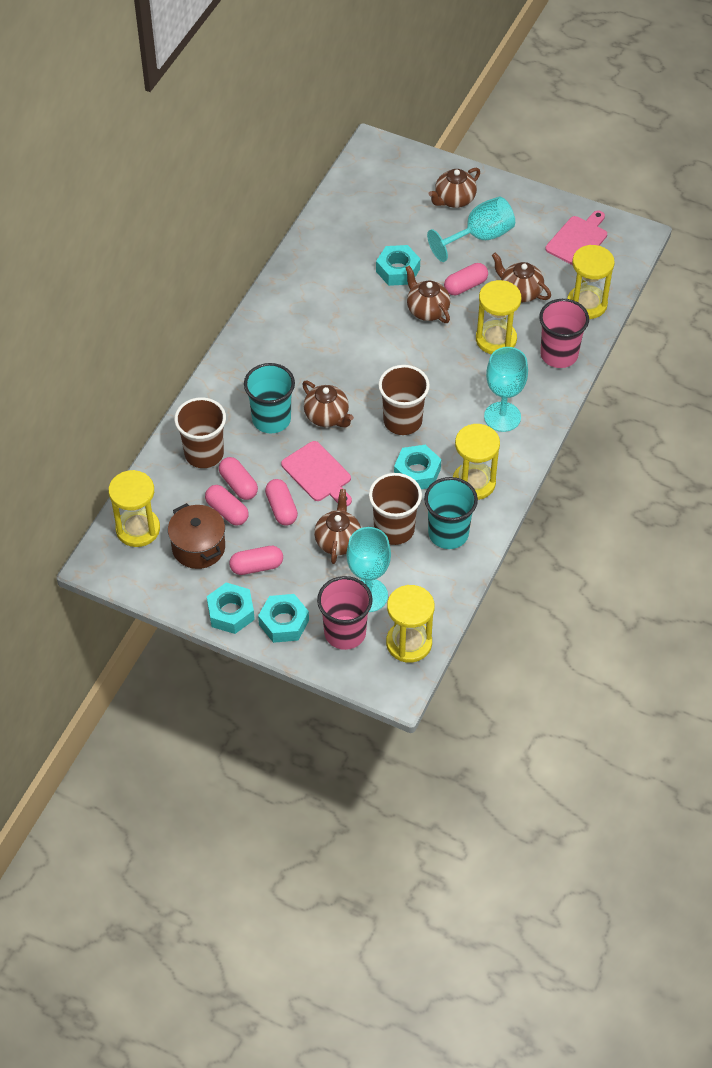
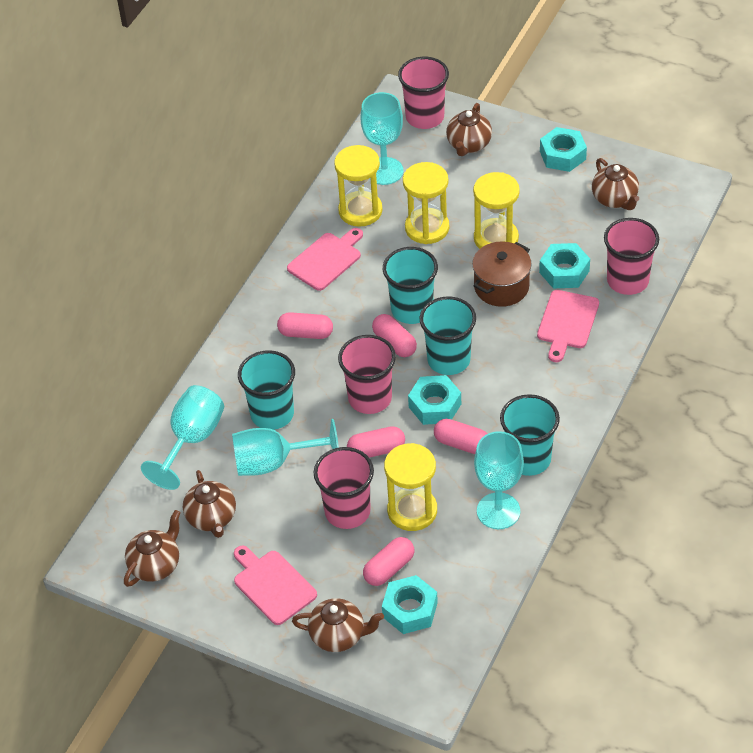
brown cup: 3 -> 0
pink cup: 2 -> 4
pink cutting board: 2 -> 3
turquoise cup: 2 -> 4
turquoise goblet: 3 -> 4
yellow hourglass: 5 -> 4

